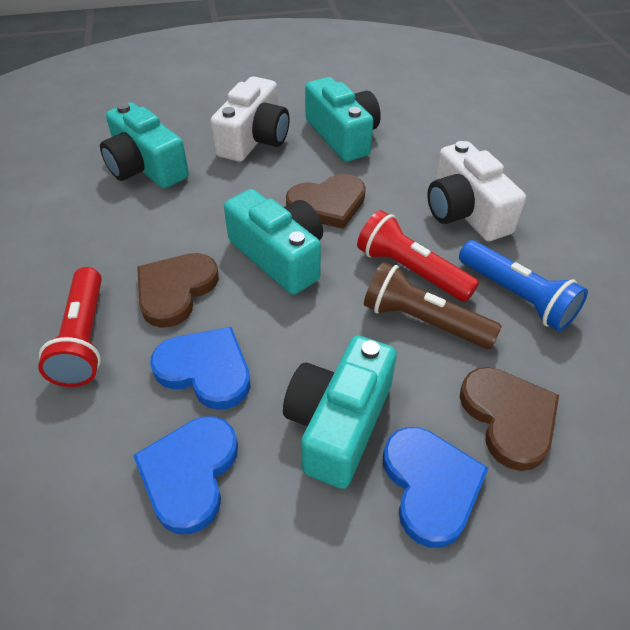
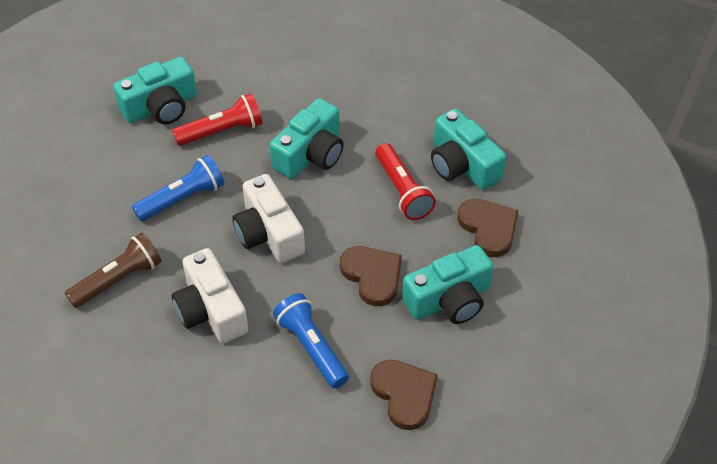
blue flashlight: 1 -> 2
blue heart: 3 -> 0

